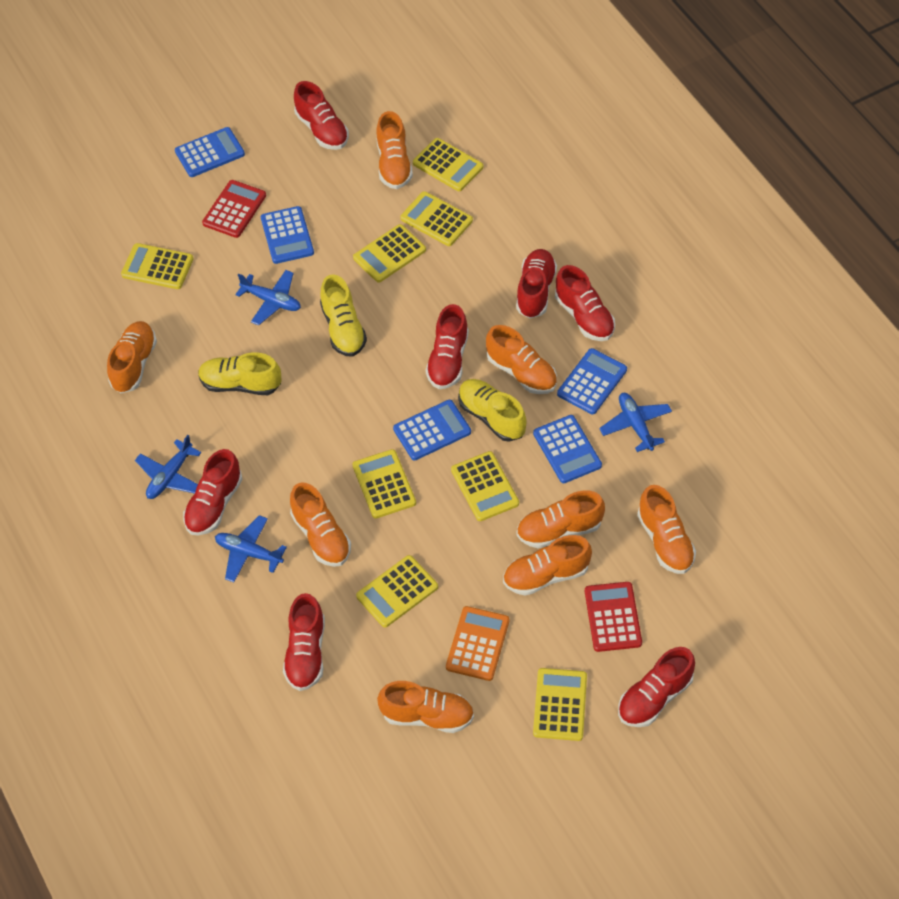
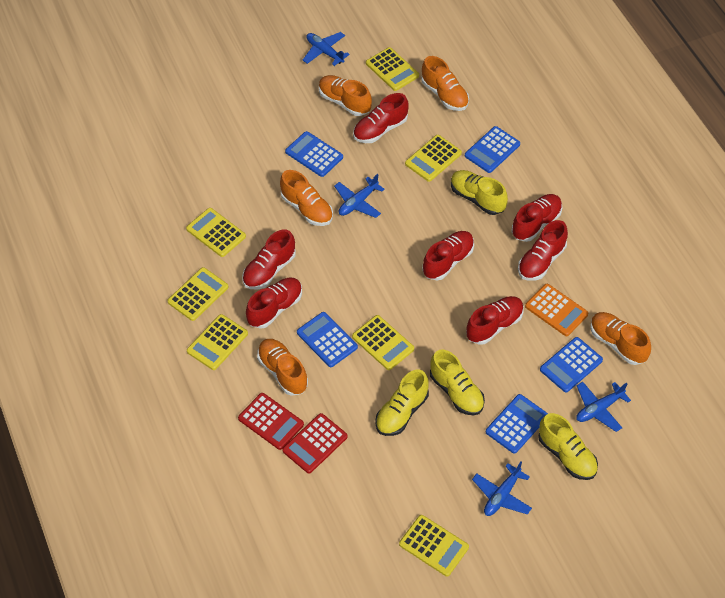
orange shoe: 8 -> 5
yellow calculator: 8 -> 7
yellow shoe: 3 -> 4

